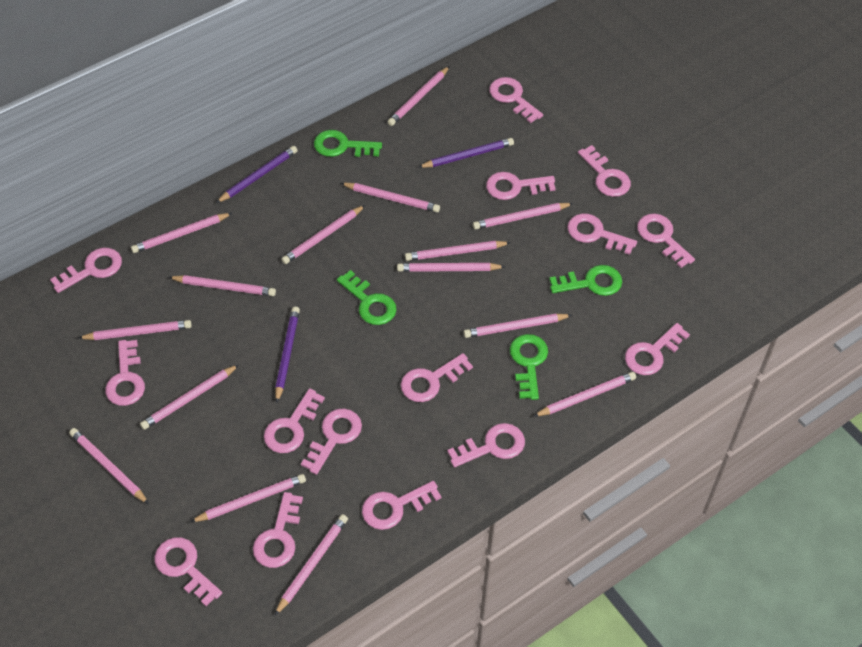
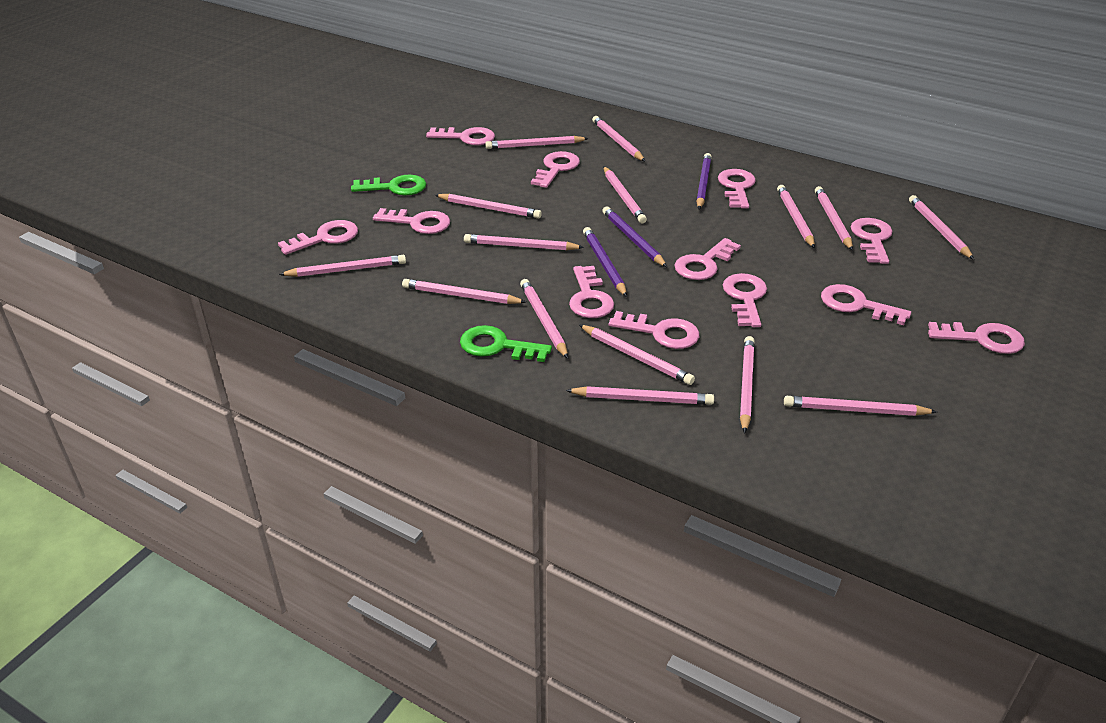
green key: 4 -> 2
pink key: 15 -> 12

